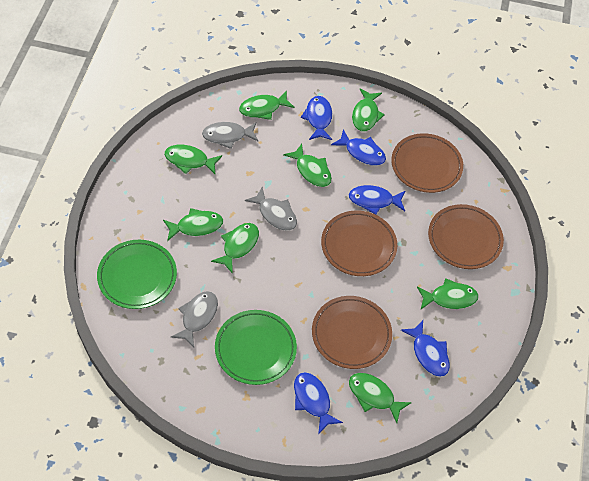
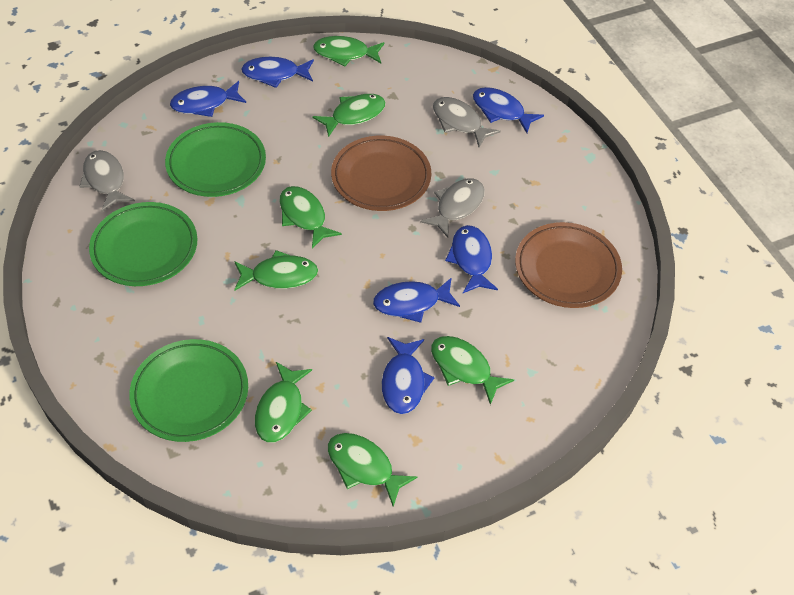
blue fish: 5 -> 6
brown plate: 4 -> 2
green fish: 8 -> 7
green plate: 2 -> 3

